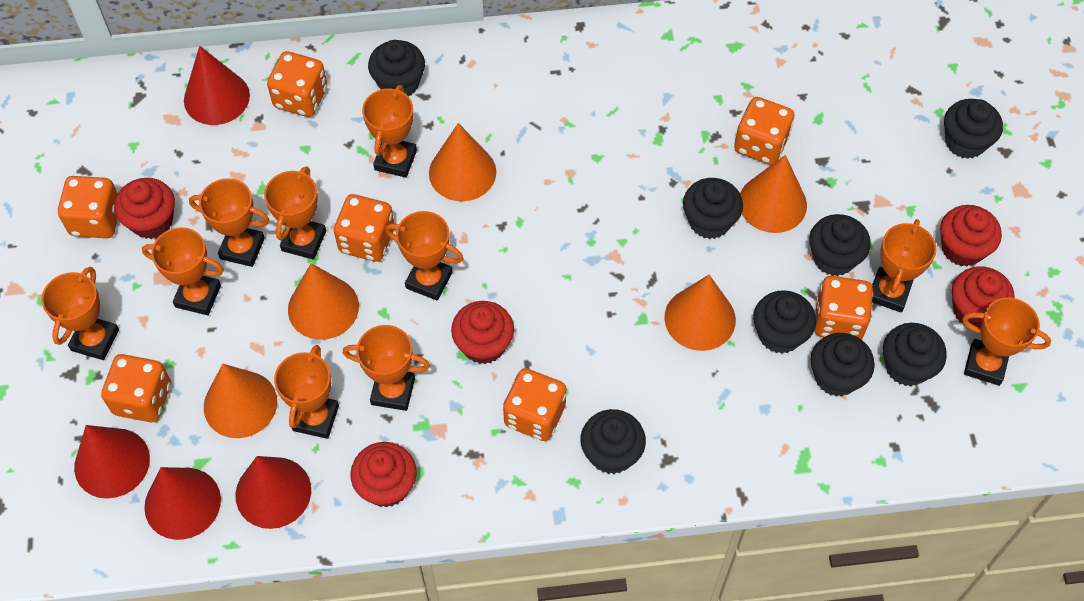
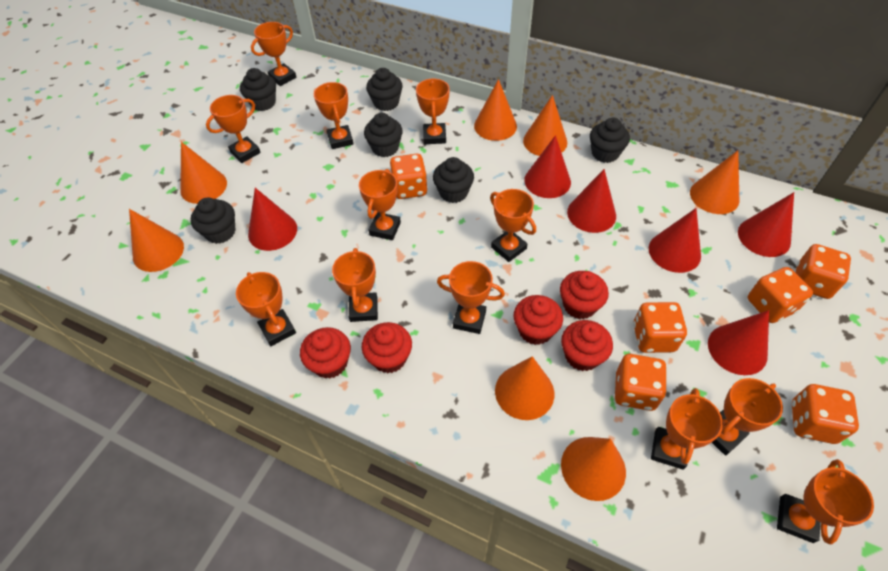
black cupcake: 8 -> 6
orange cone: 5 -> 7
orange dice: 7 -> 6
orange trophy: 10 -> 12
red cone: 4 -> 6

